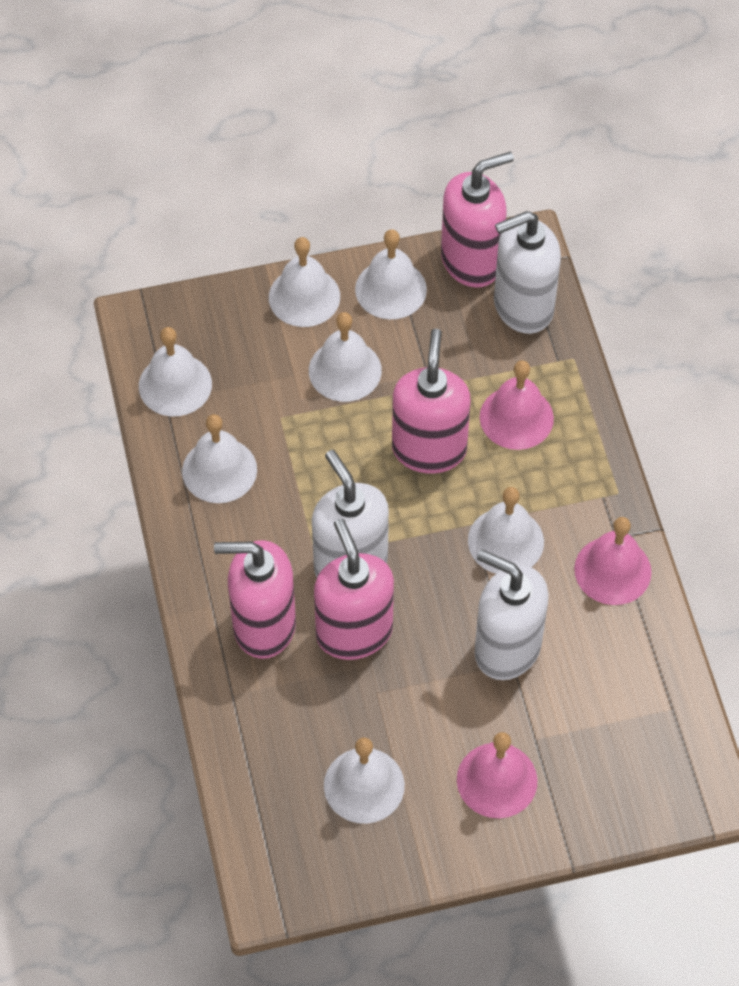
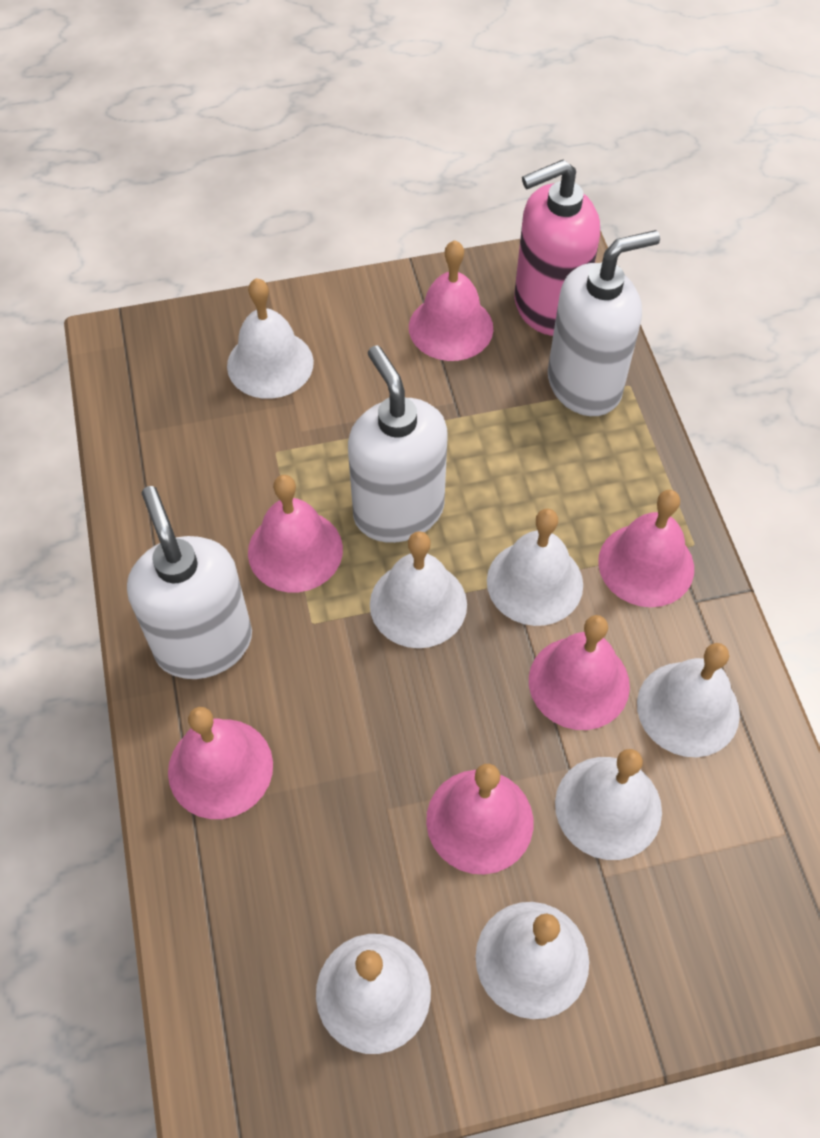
pink bell: 3 -> 6
pink soap dispenser: 4 -> 1

